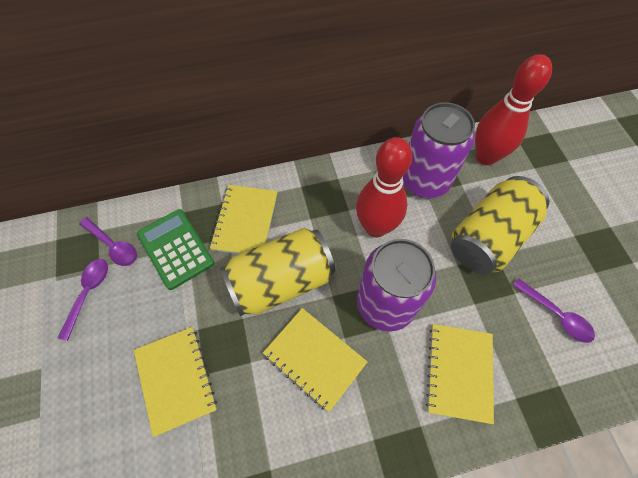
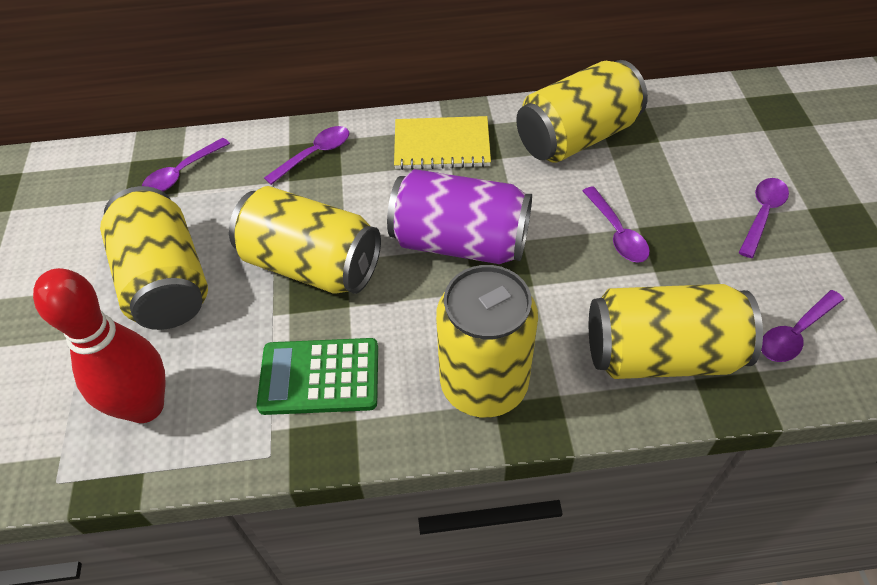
purple can: 2 -> 1
purple spoon: 3 -> 5
red bowling pin: 2 -> 1
yellow can: 2 -> 5
yellow notebook: 4 -> 1

